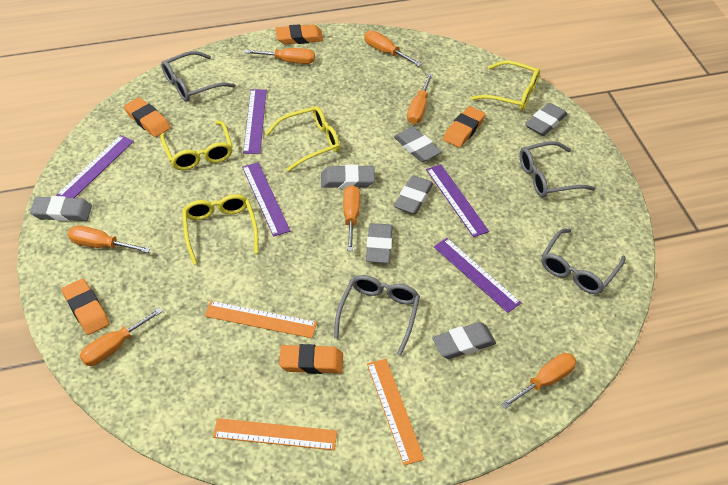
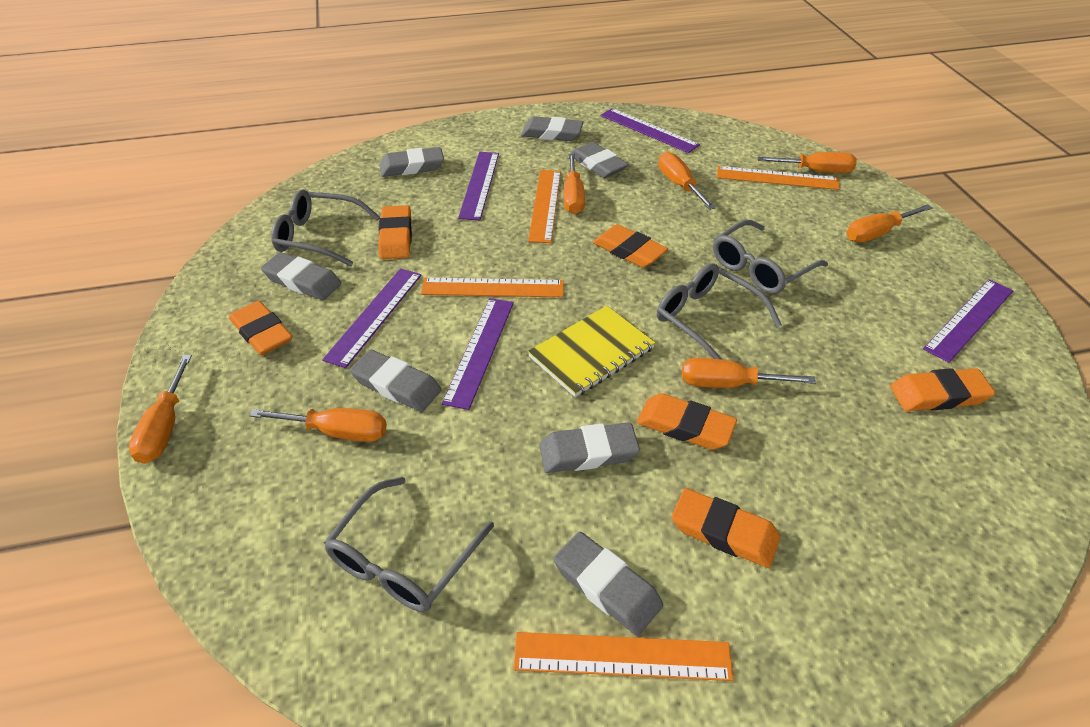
orange eraser: 5 -> 6
orange ruler: 3 -> 4
yellow glasses: 4 -> 0
yellow notebook: 0 -> 1

